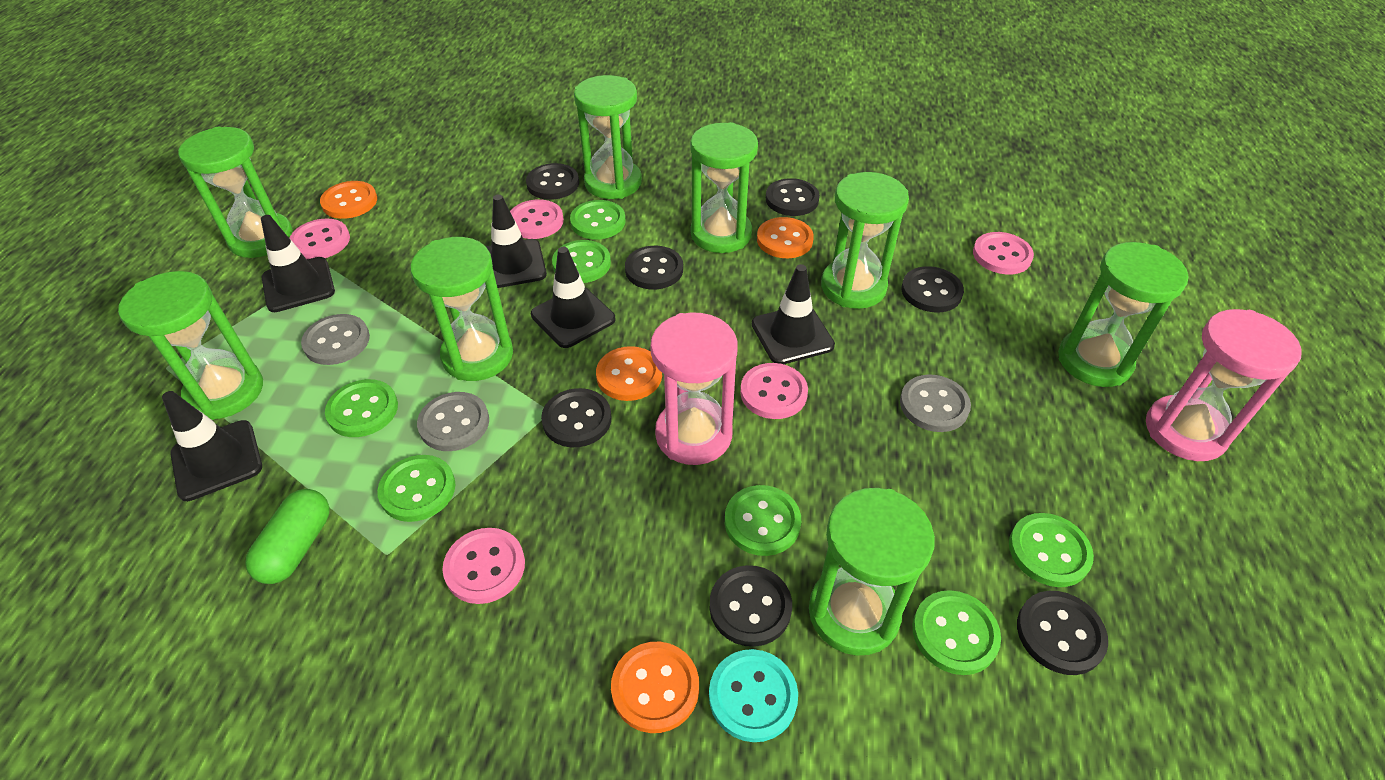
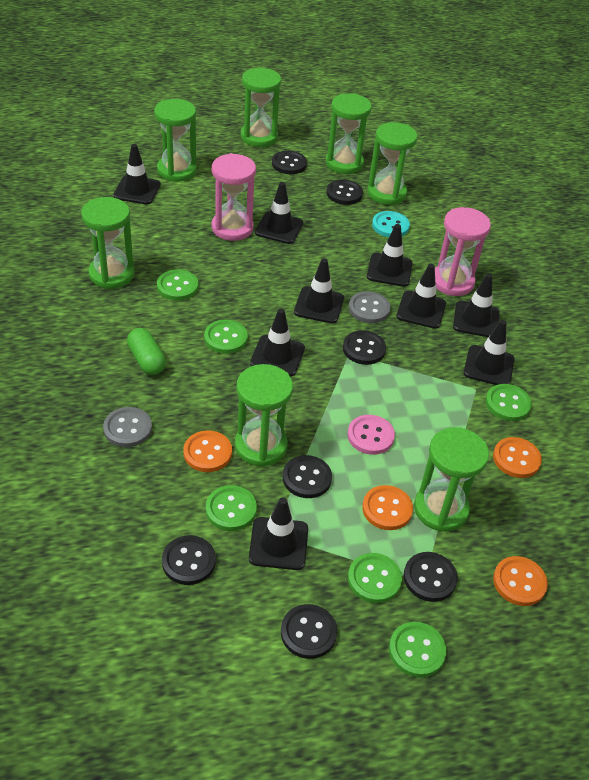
black traffic cone: 5 -> 9
green button: 7 -> 6
green hourglass: 8 -> 7
grey button: 3 -> 2
pink button: 5 -> 1

